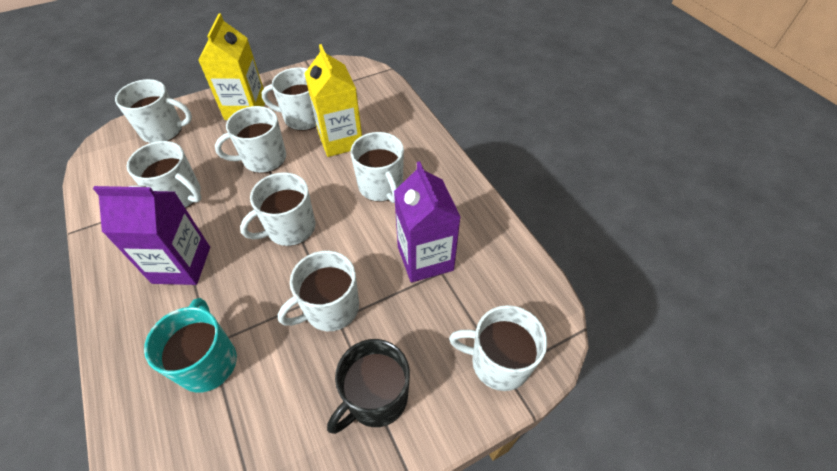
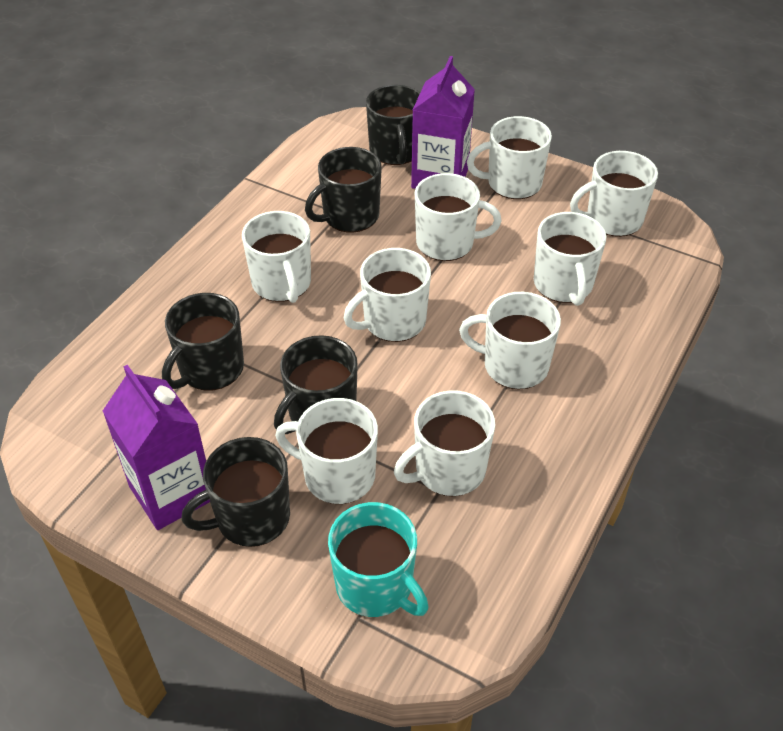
black mug: 1 -> 5
white mug: 8 -> 9
yellow carton: 2 -> 0

